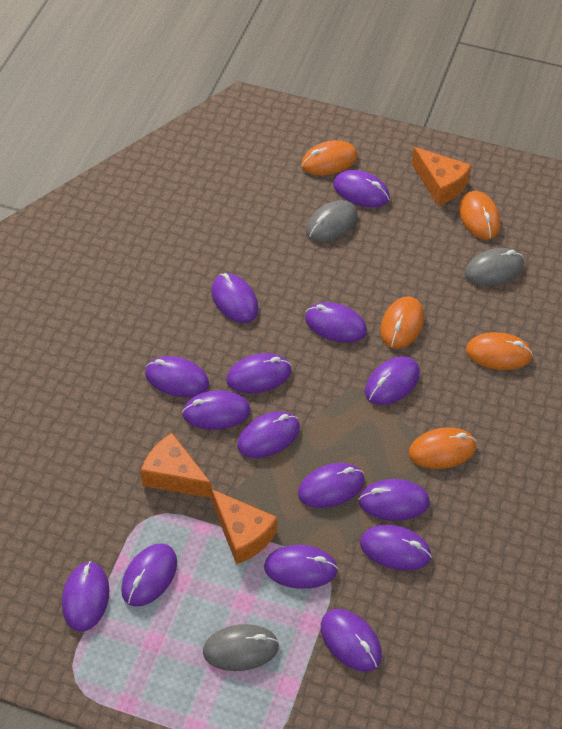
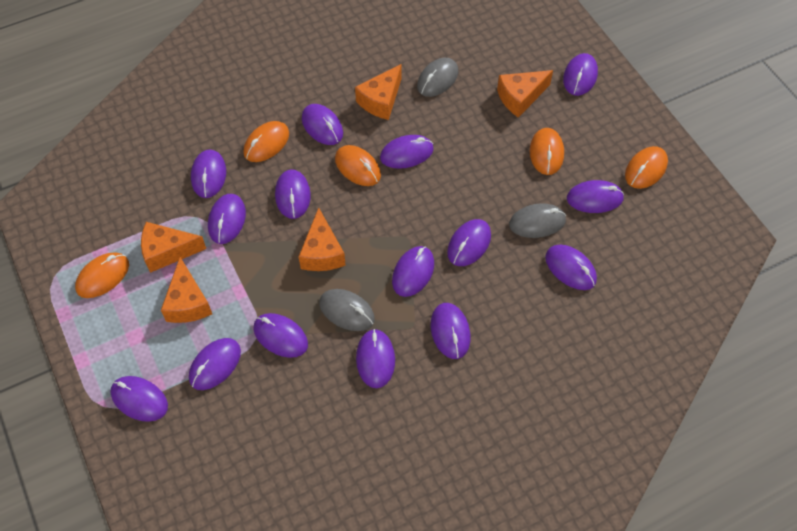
orange cheese: 3 -> 5

